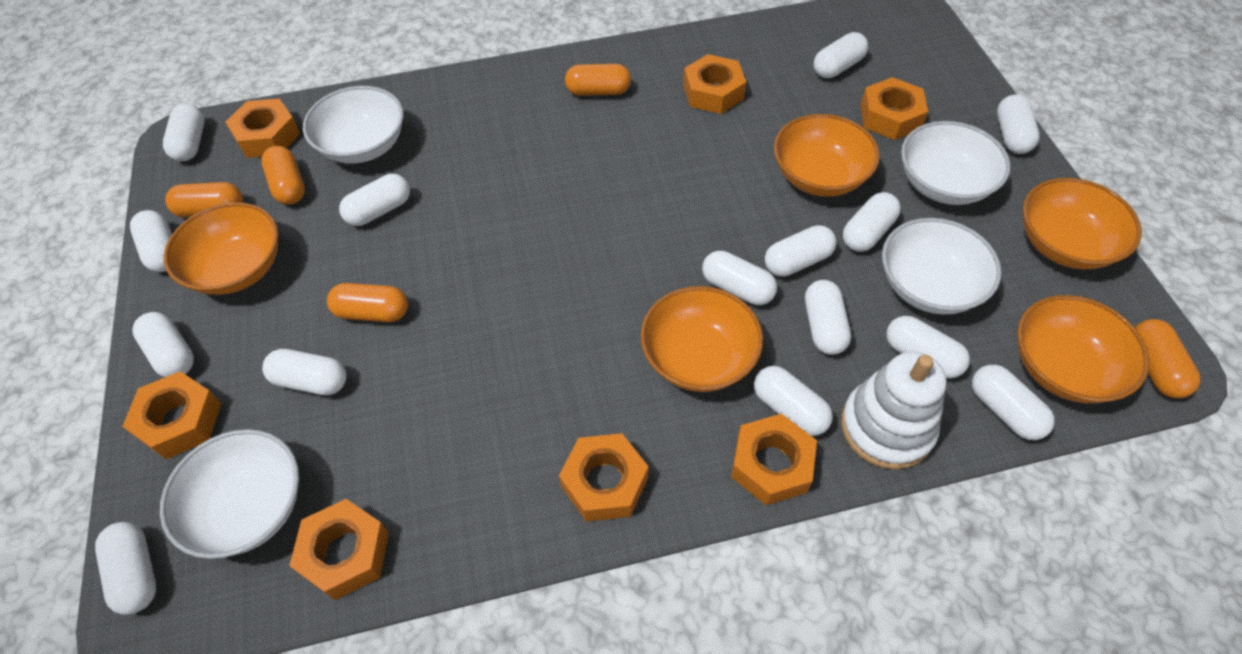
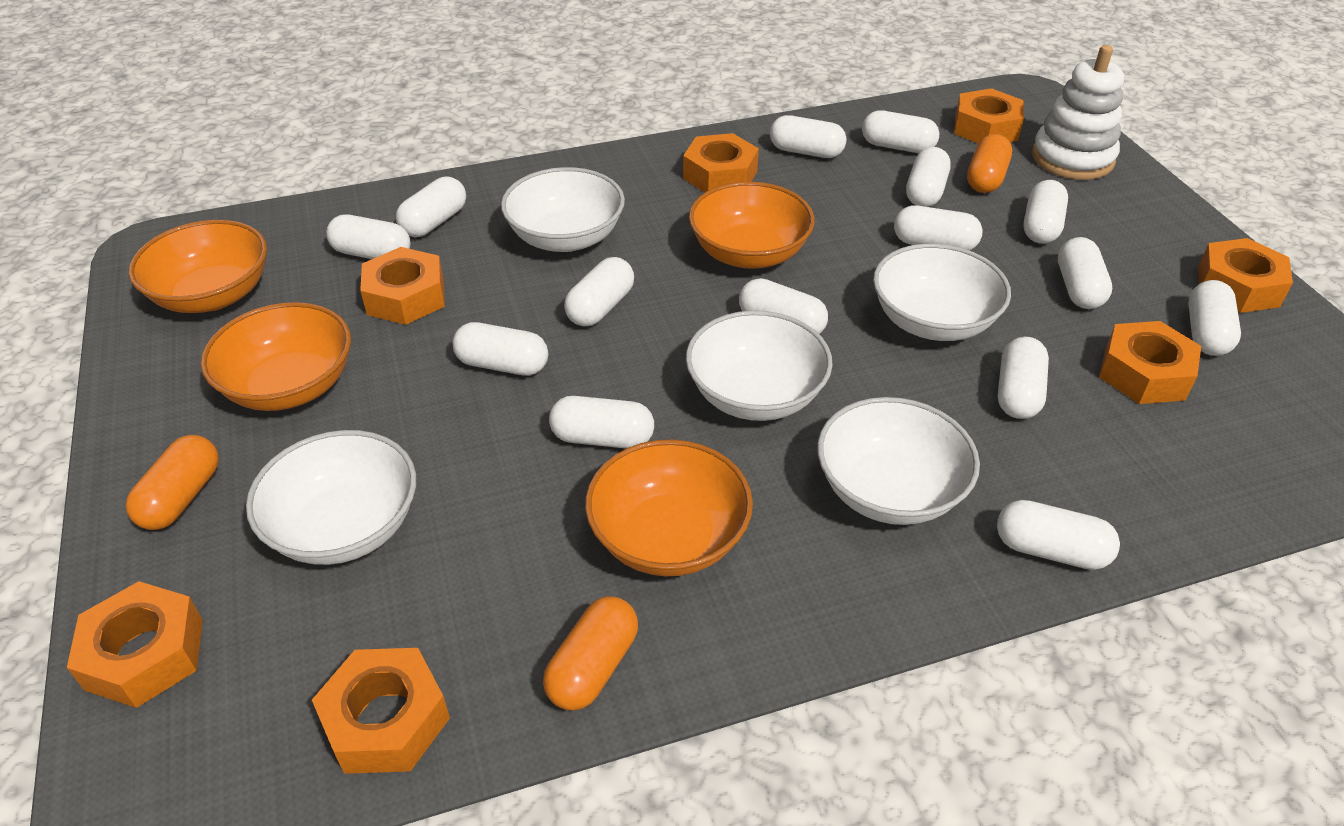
orange bowl: 5 -> 4
orange capsule: 5 -> 3
white bowl: 4 -> 5

